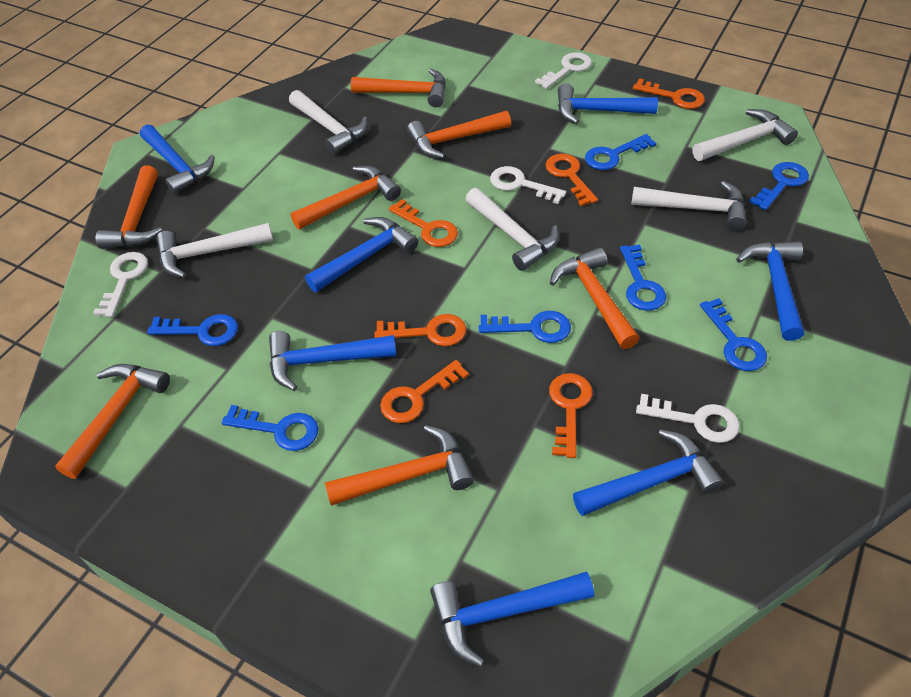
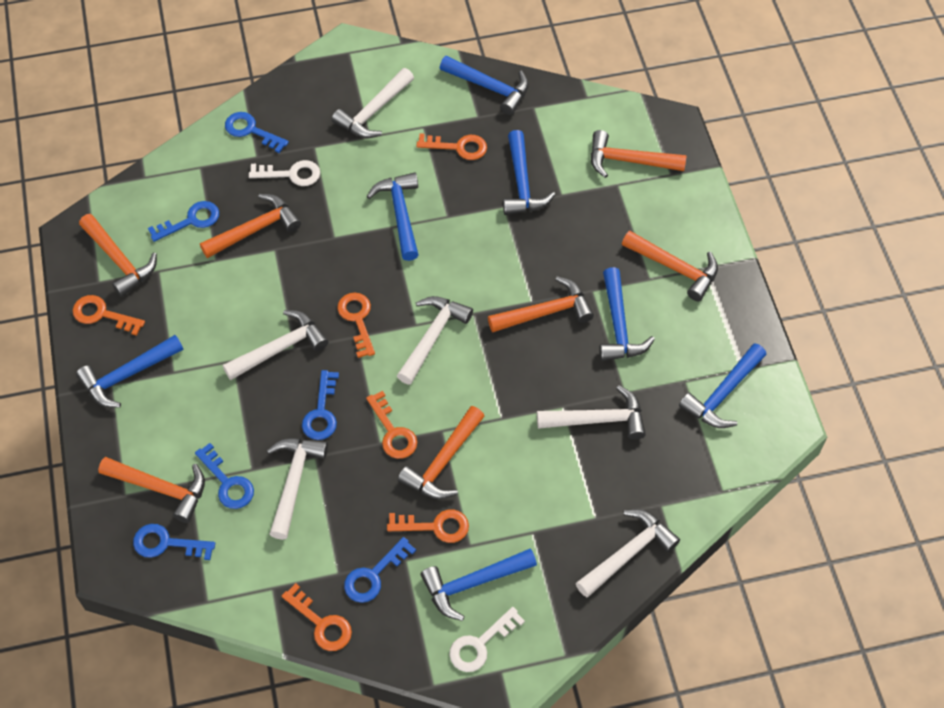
blue key: 7 -> 6
white hammer: 5 -> 6
white key: 4 -> 2

